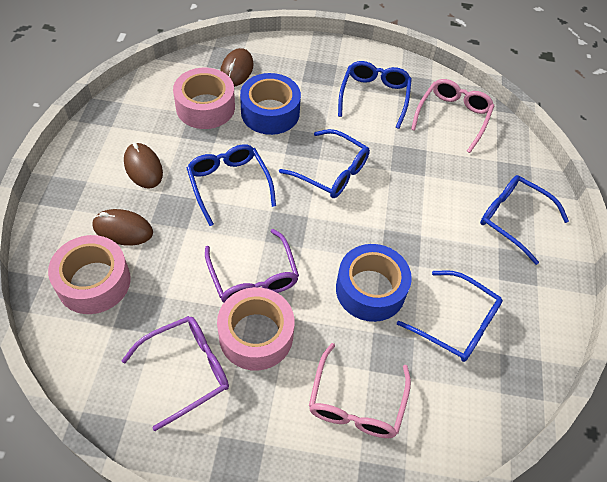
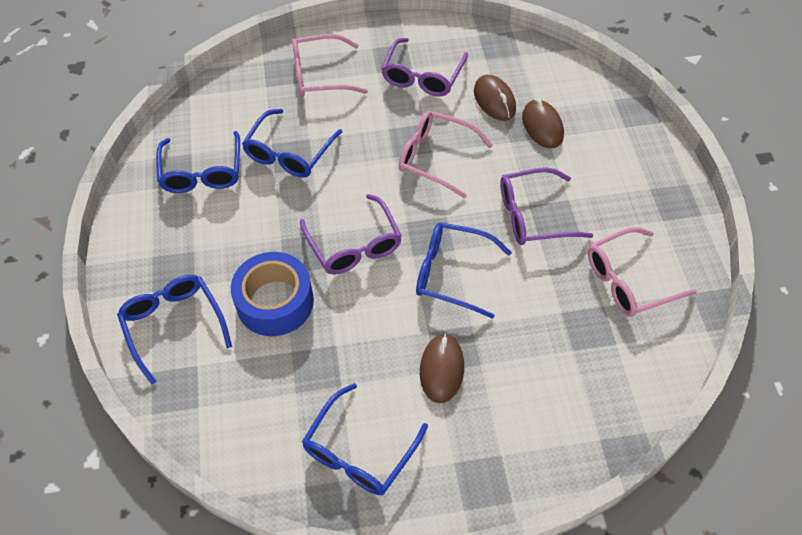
blue tape: 2 -> 1
pink glasses: 2 -> 3
pink tape: 3 -> 0
purple glasses: 2 -> 3

